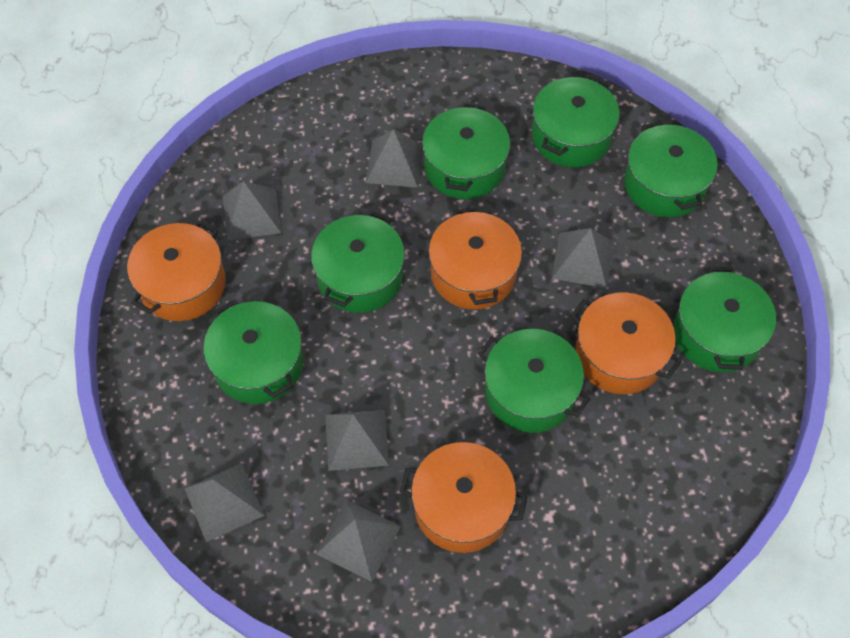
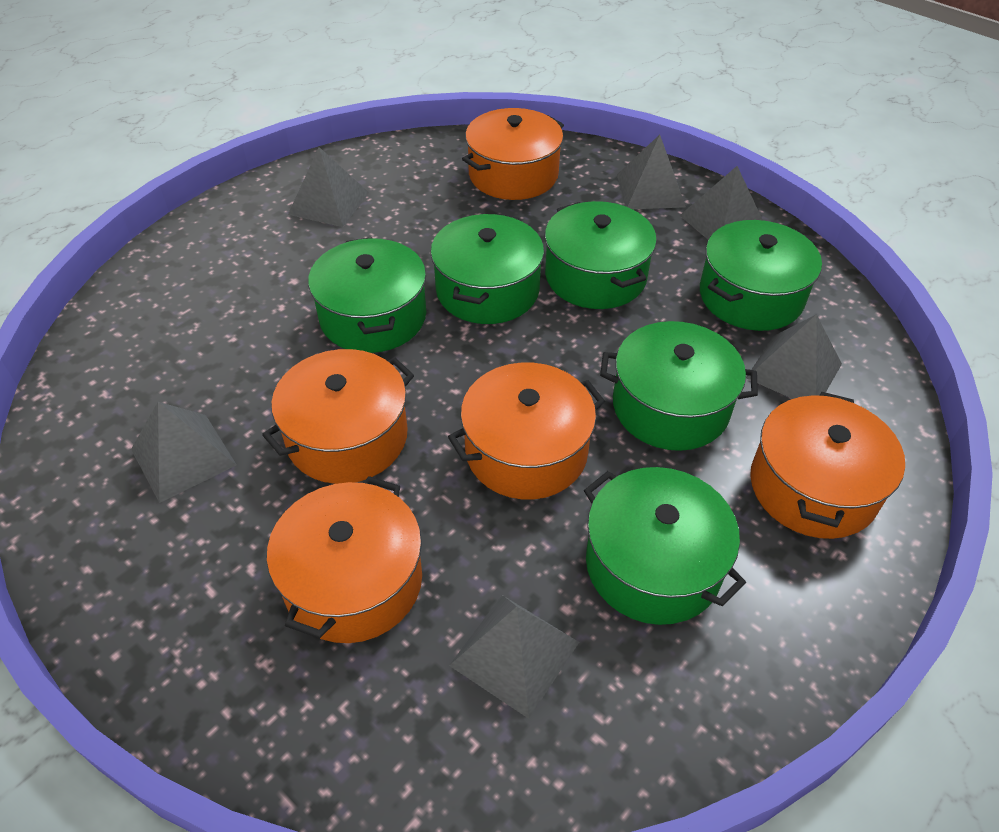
green pot: 7 -> 6
orange pot: 4 -> 5

